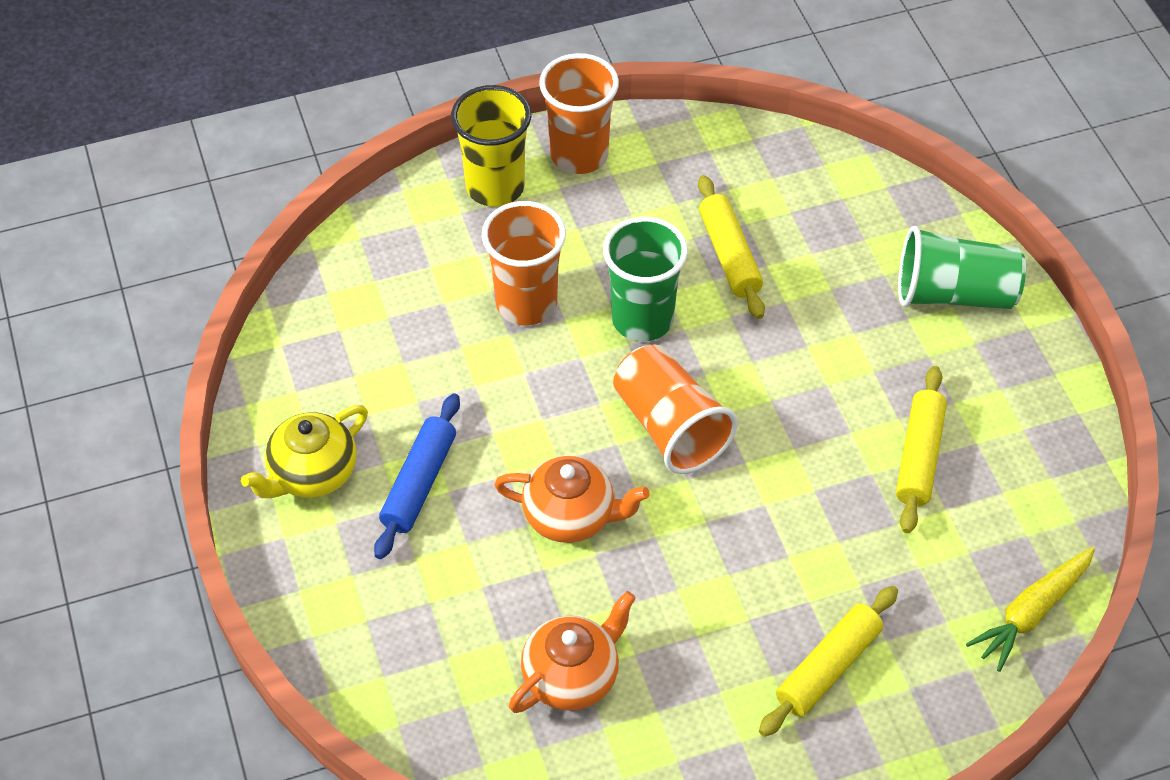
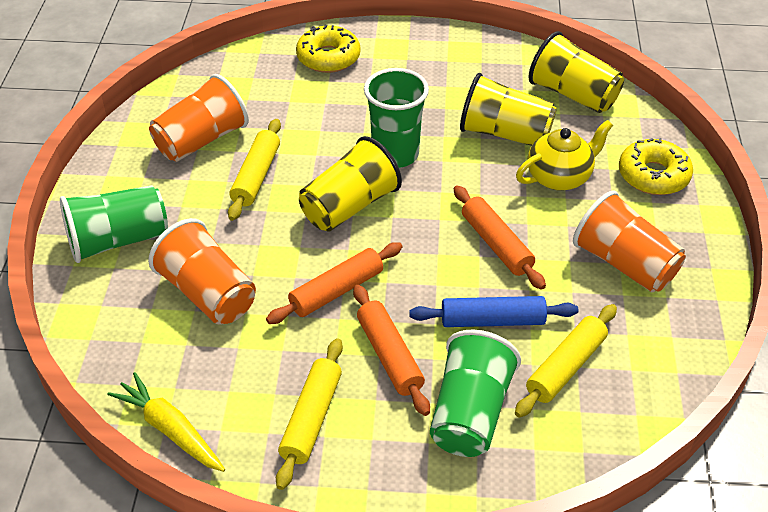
green cup: 2 -> 3
orange rolling pin: 0 -> 3
orange teapot: 2 -> 0
yellow cup: 1 -> 3
yellow donut: 0 -> 2

